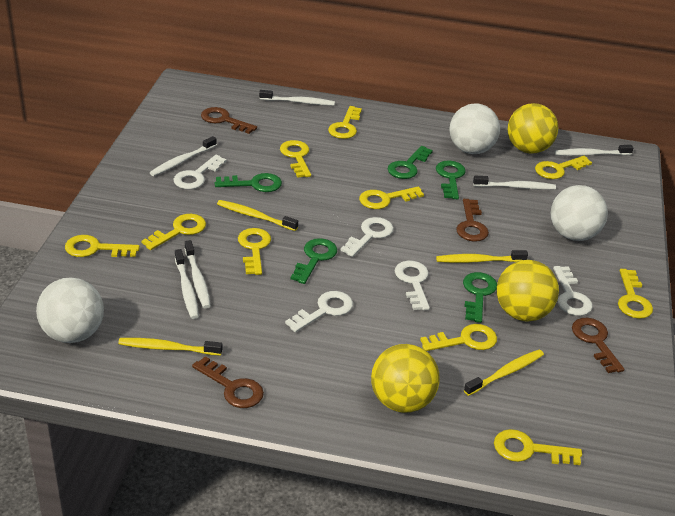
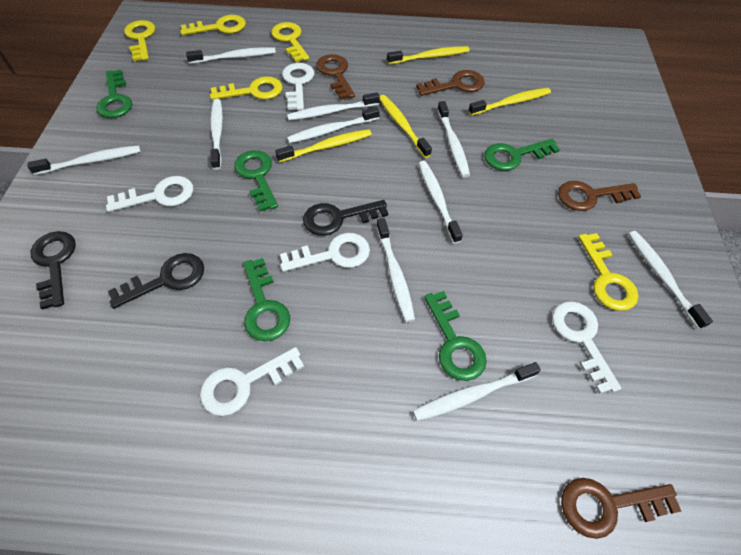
black key: 0 -> 3
white ball: 3 -> 0
white toothbrush: 6 -> 10
yellow ball: 3 -> 0
yellow key: 10 -> 5

